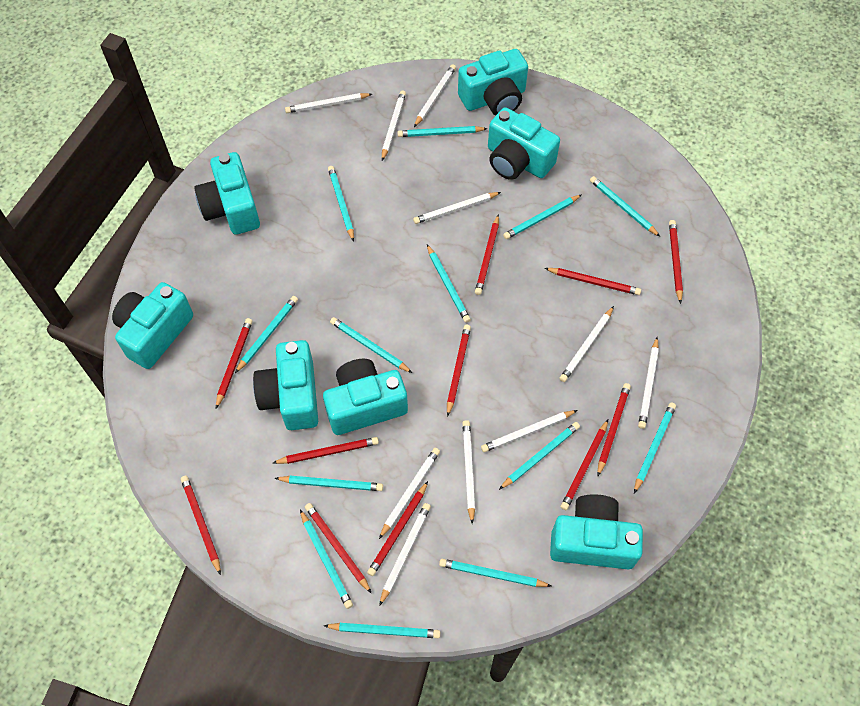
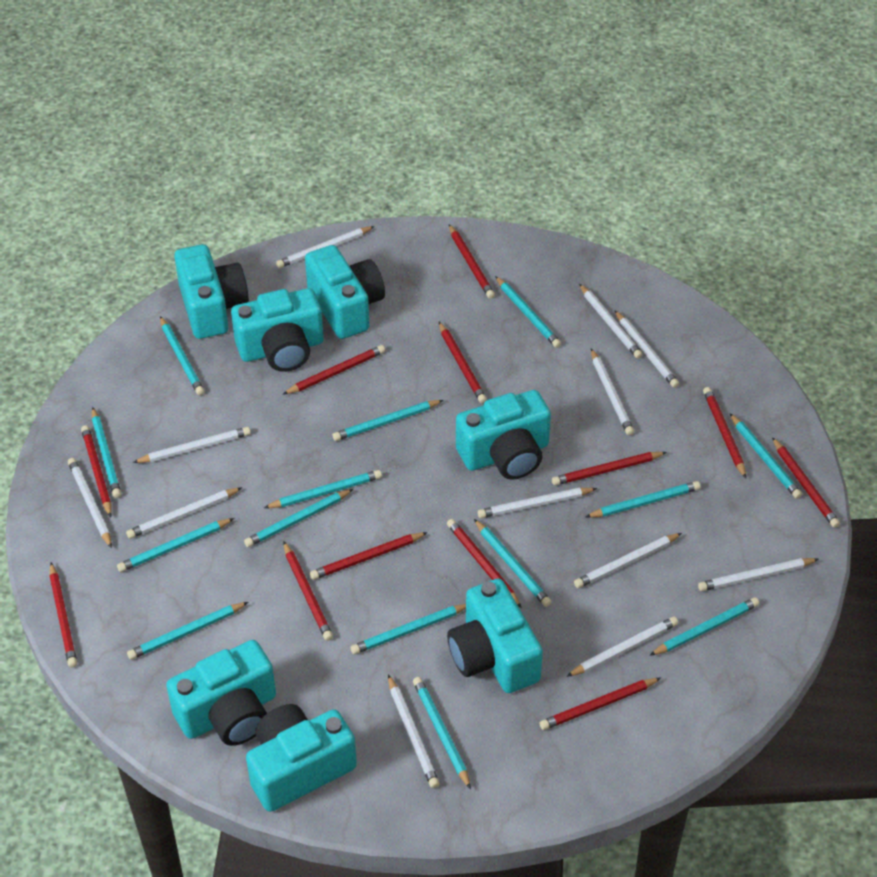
red pencil: 11 -> 12
turquoise pencil: 13 -> 14
white pencil: 10 -> 12

